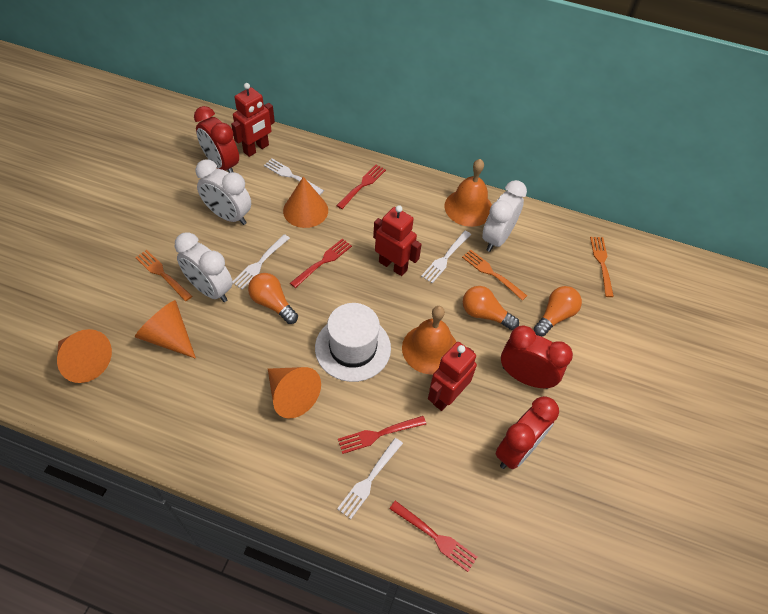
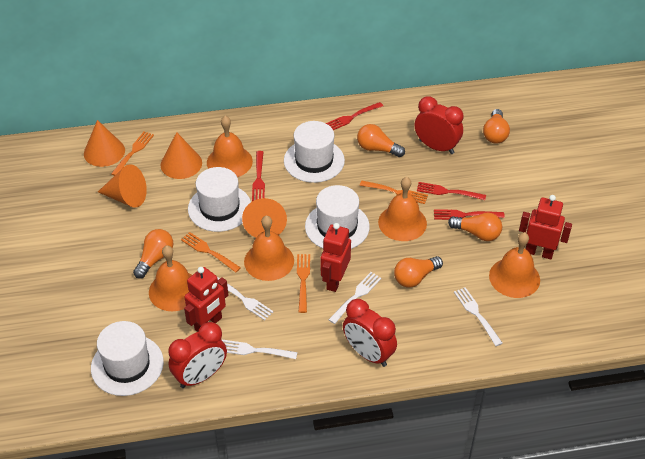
orange bell: 2 -> 5
orange fork: 3 -> 4
orange light bulb: 3 -> 5
white clock: 3 -> 0
white hat: 1 -> 4

